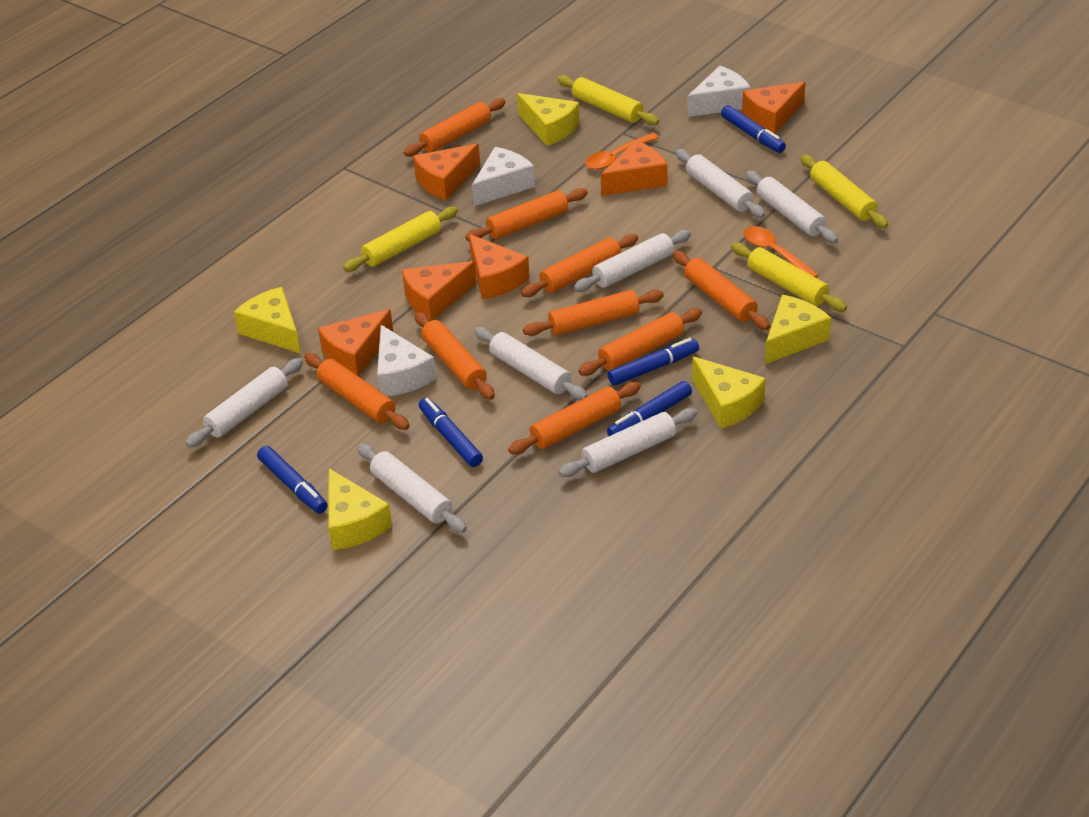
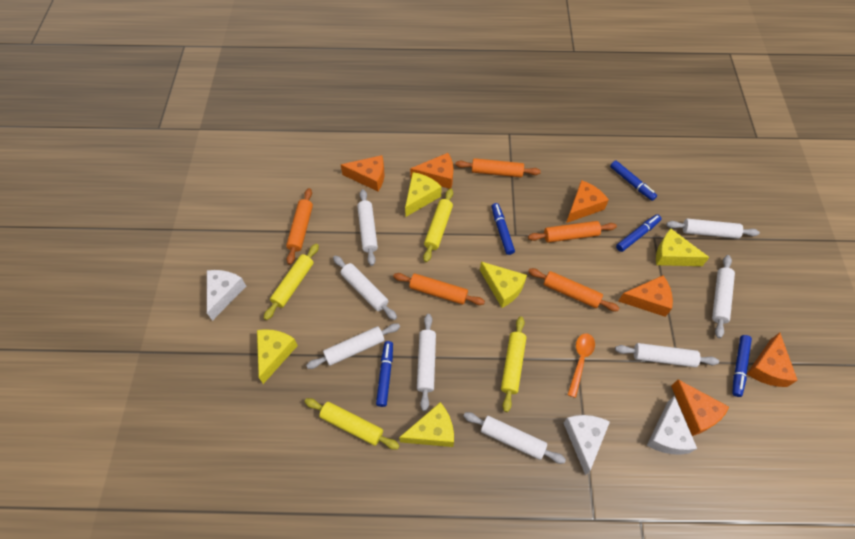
orange rolling pin: 9 -> 5
orange spoon: 2 -> 1
white rolling pin: 7 -> 8

